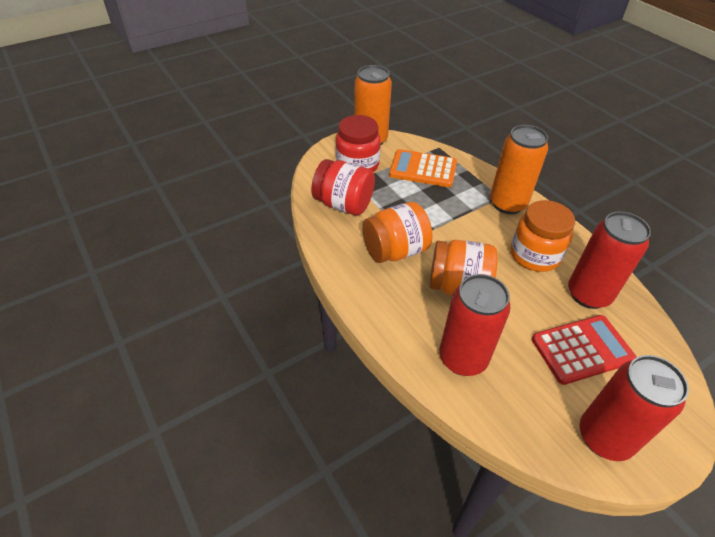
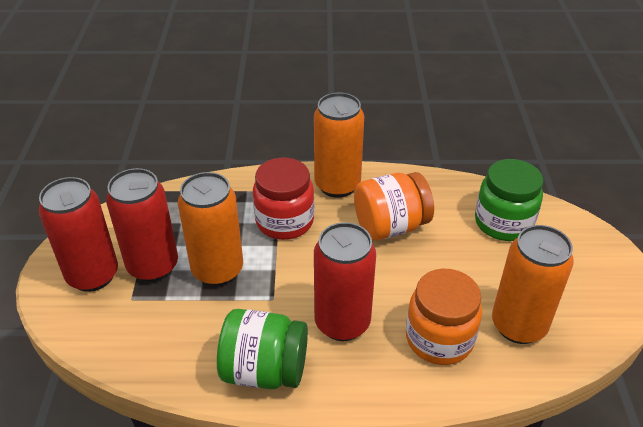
green jar: 0 -> 2
orange calculator: 1 -> 0
orange can: 2 -> 3
orange jar: 3 -> 2
red calculator: 1 -> 0
red jar: 2 -> 1

